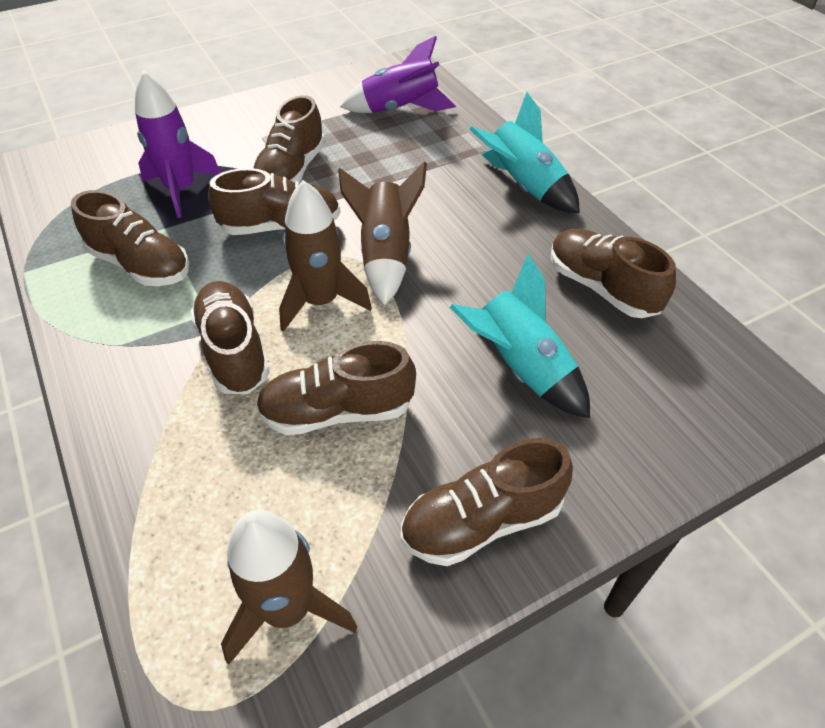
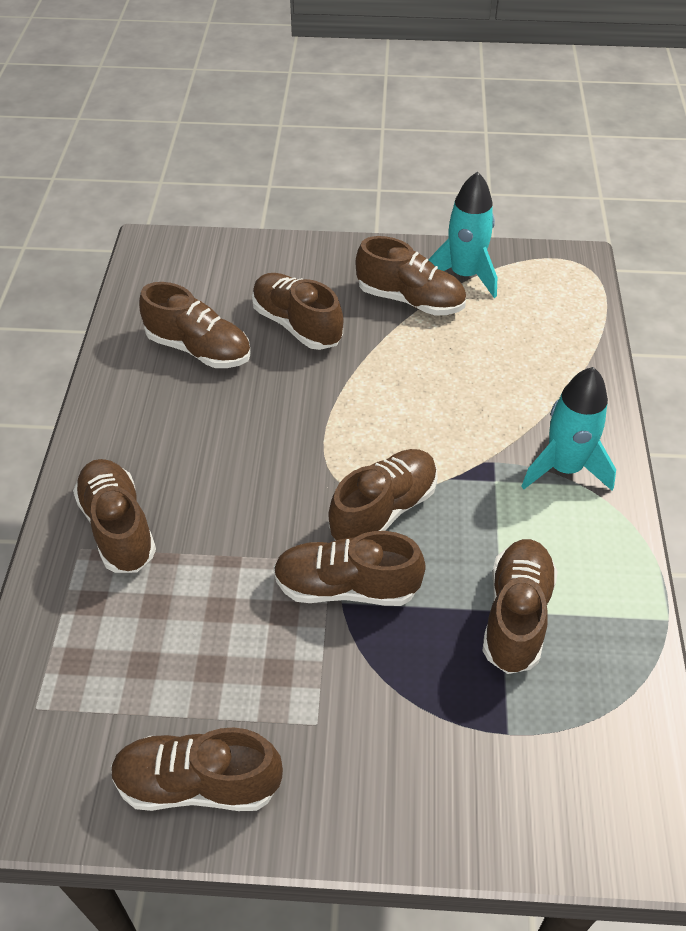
brown rocket: 3 -> 0
brown shoe: 7 -> 8
purple rocket: 2 -> 0

